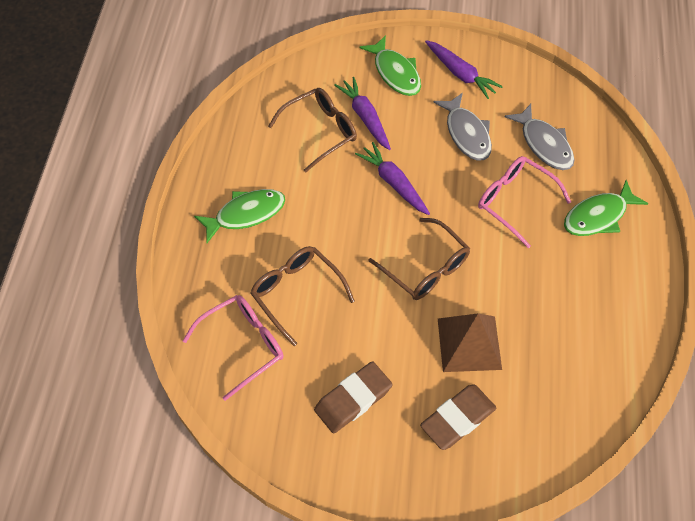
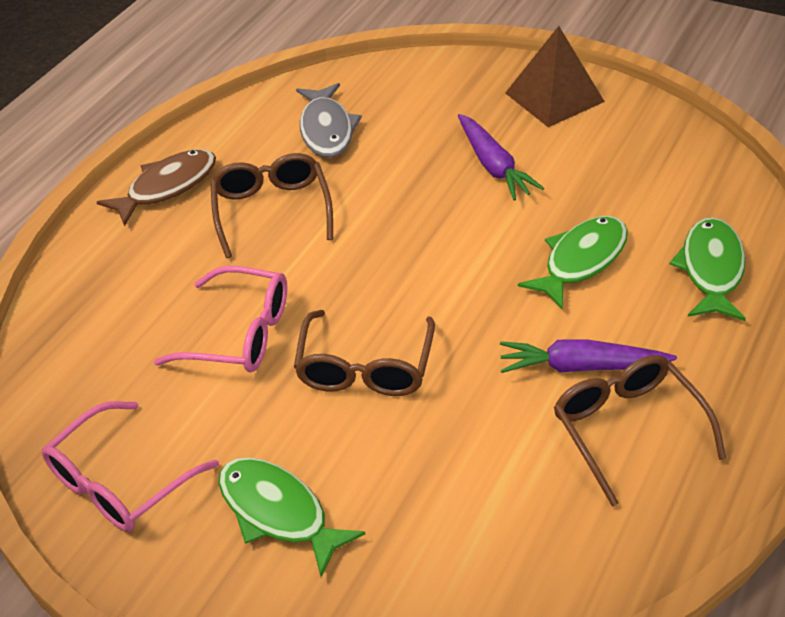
brown eraser: 2 -> 0
brown fish: 0 -> 1
grey fish: 2 -> 1
purple carrot: 3 -> 2

